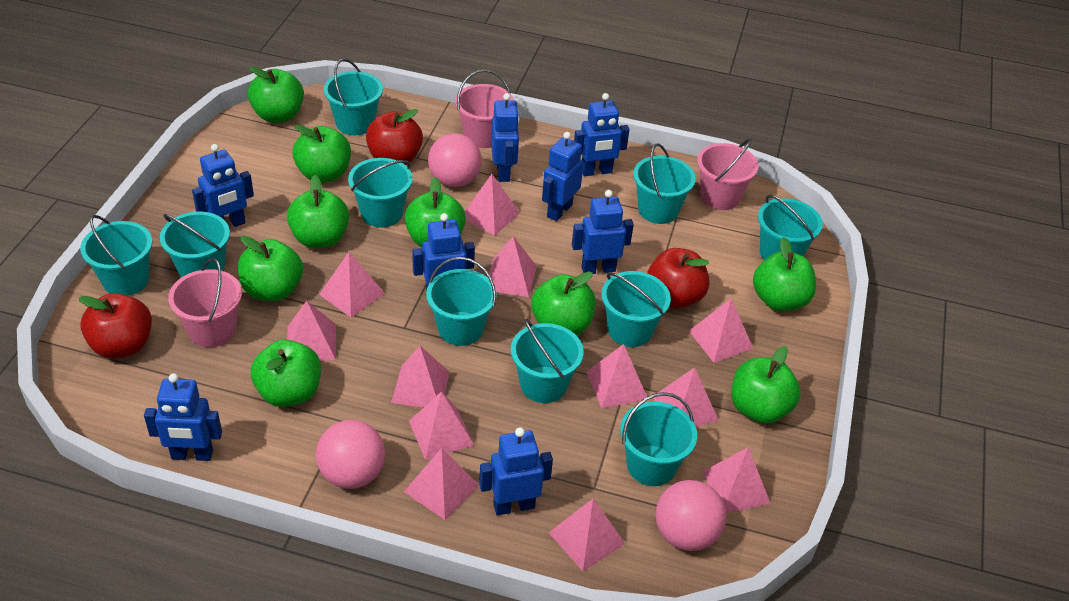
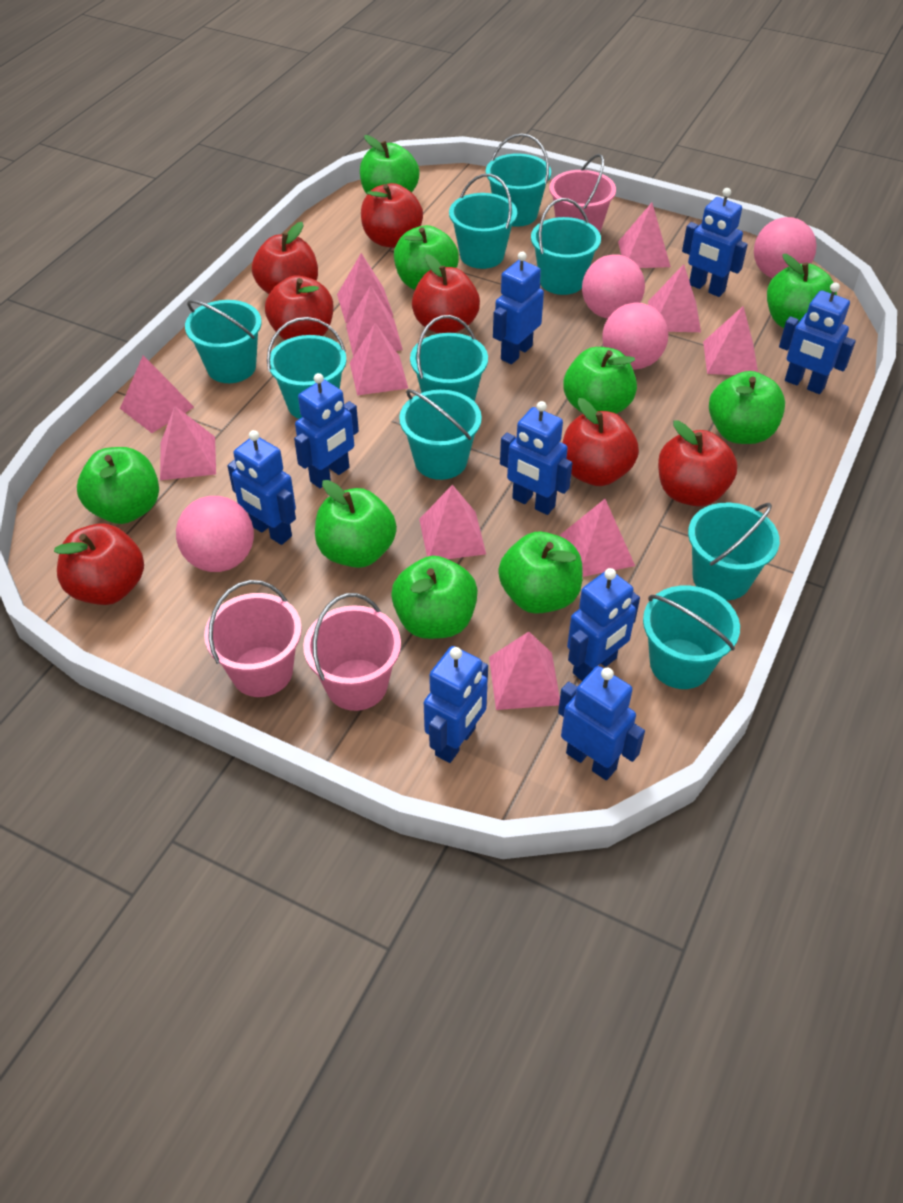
blue robot: 8 -> 9
pink ball: 3 -> 4
pink pyramid: 12 -> 11
red apple: 3 -> 7
turquoise bucket: 10 -> 9

